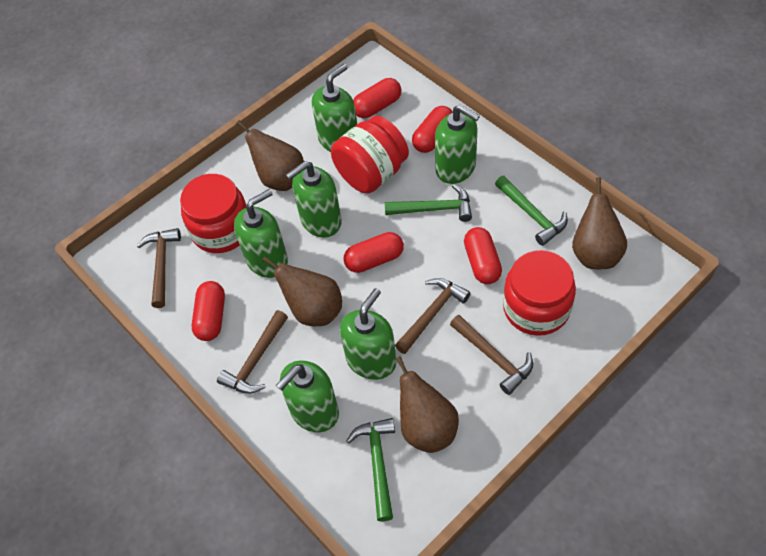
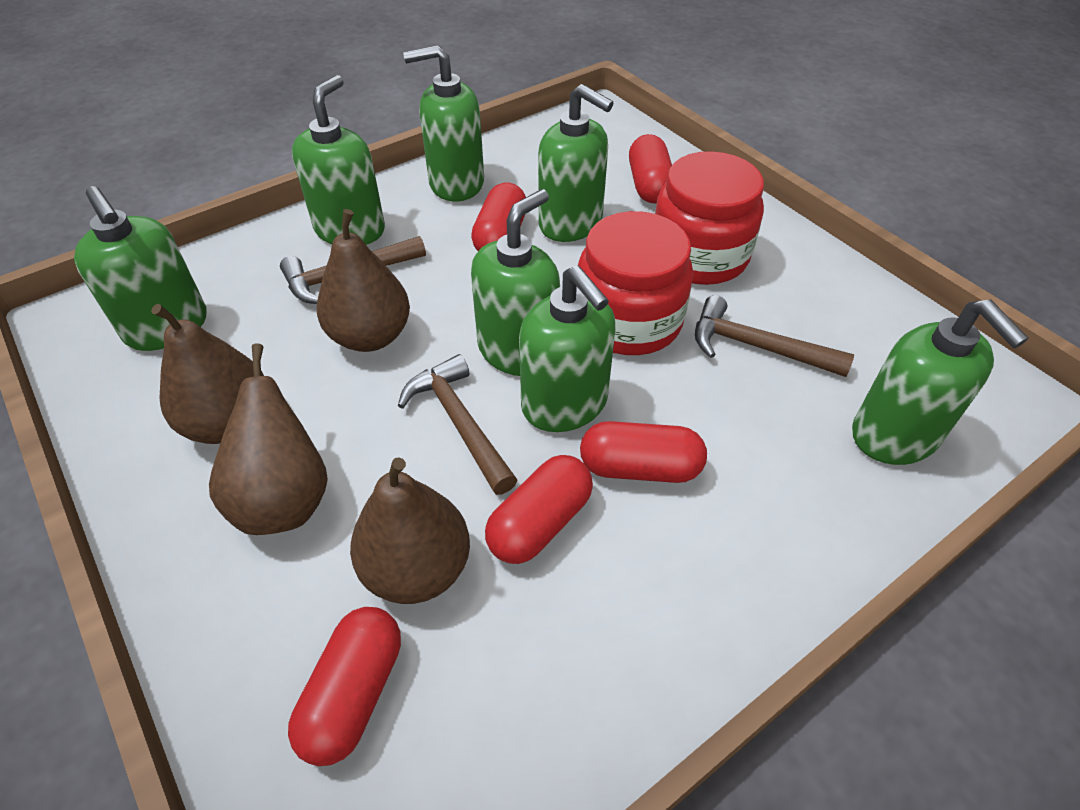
brown hammer: 4 -> 3
green hammer: 3 -> 0
green soap dispenser: 6 -> 7
red jar: 3 -> 2

